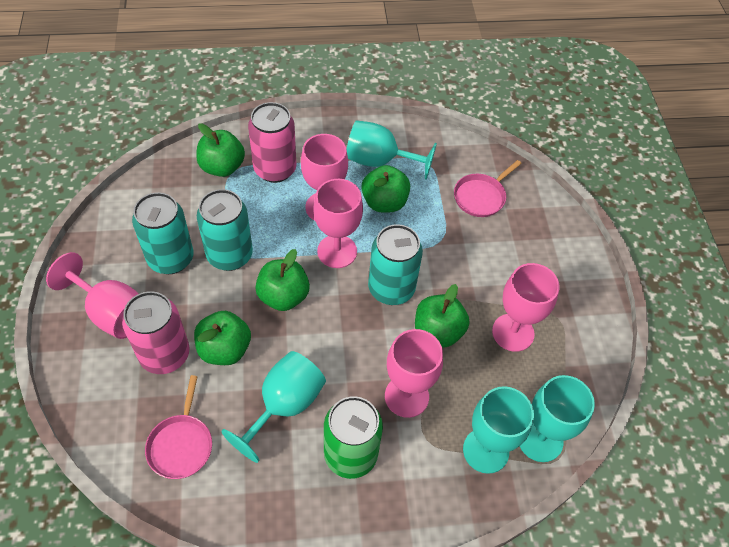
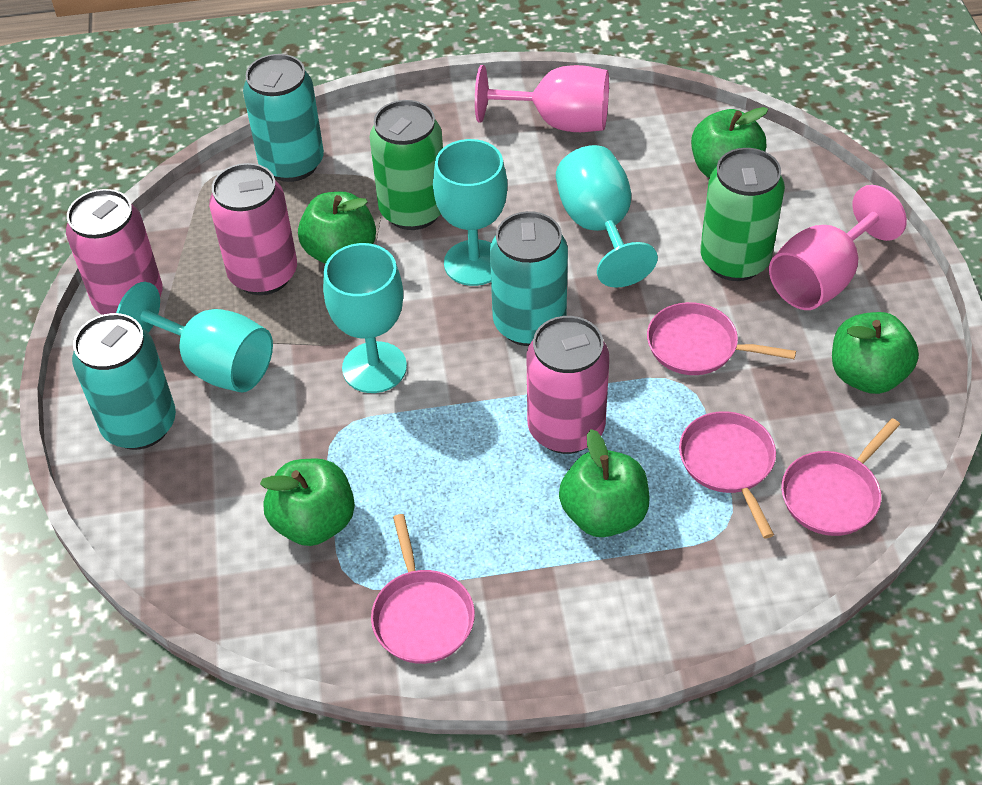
green can: 1 -> 2
pink can: 2 -> 3
pink goblet: 5 -> 2
pink pan: 2 -> 4

